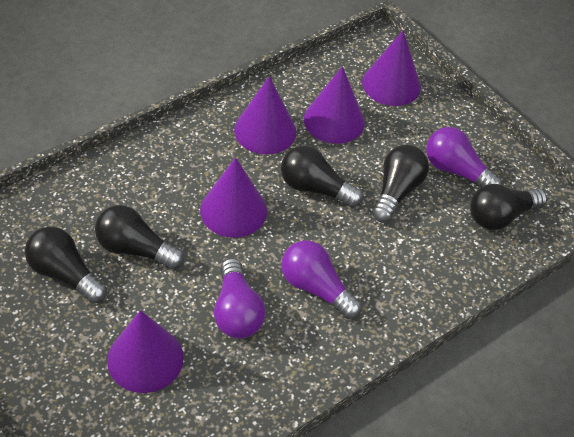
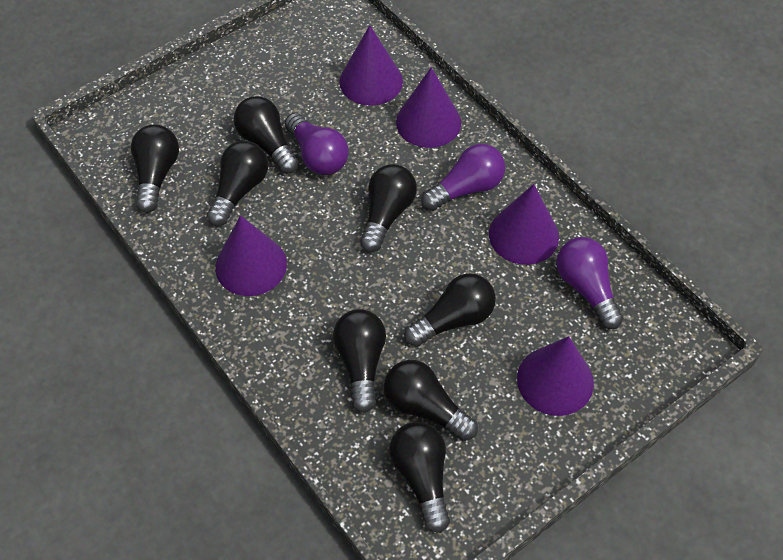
black light bulb: 5 -> 8

